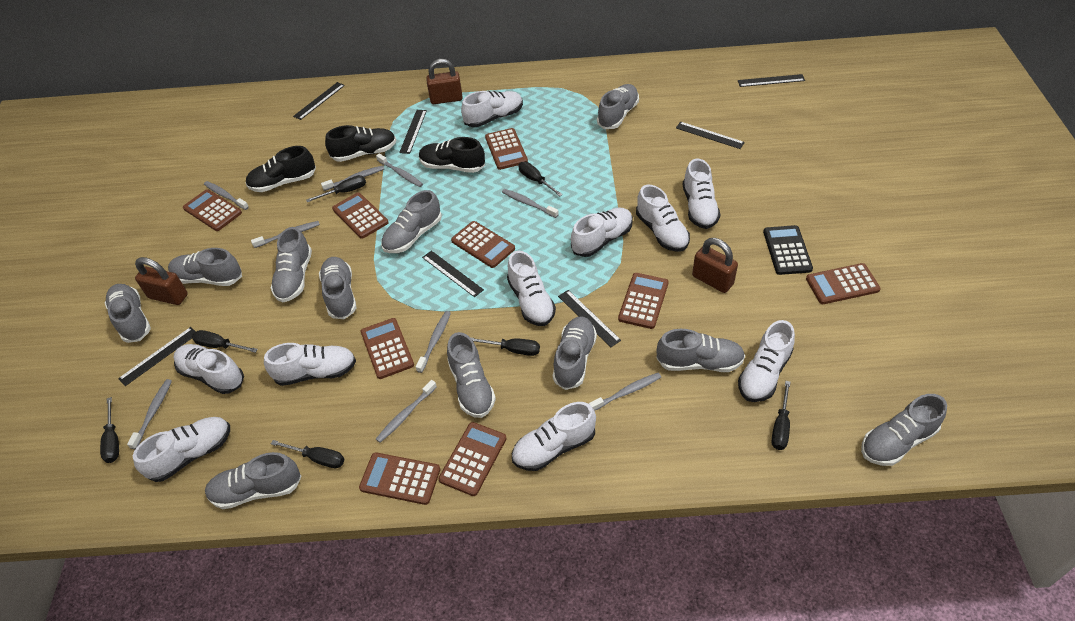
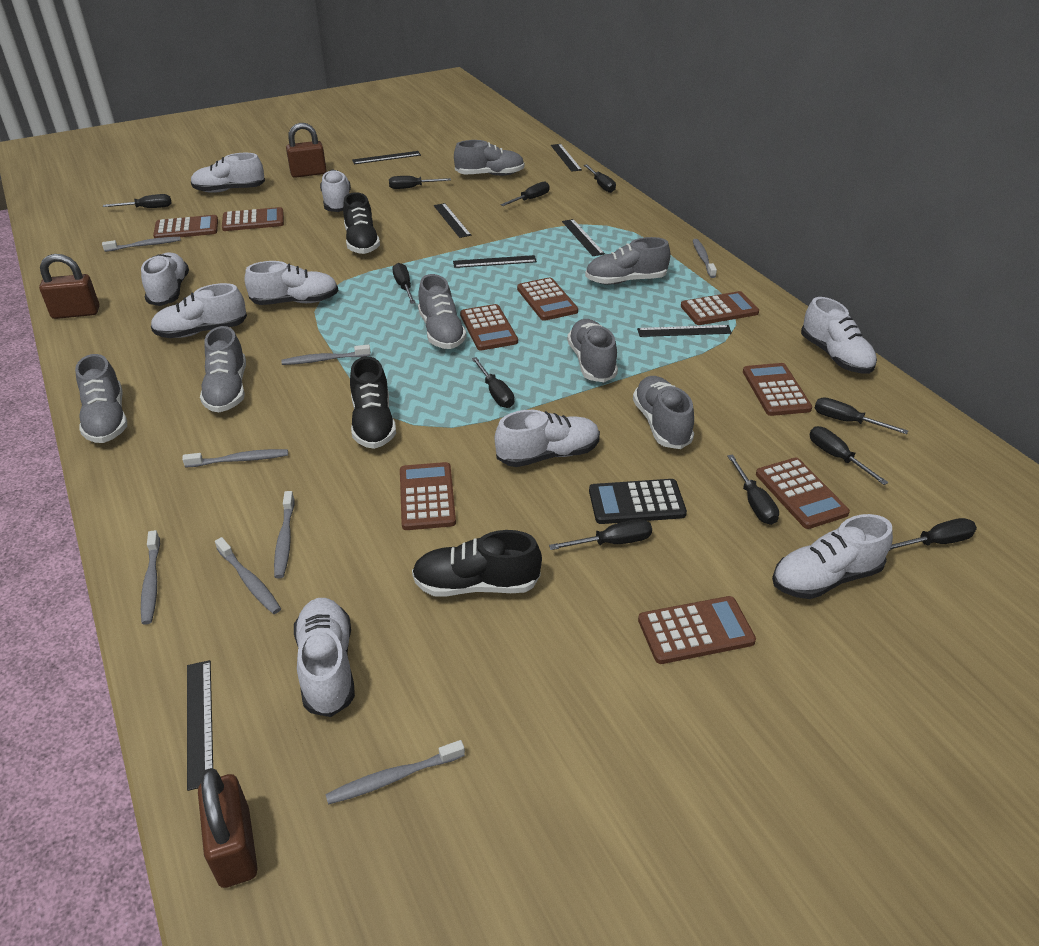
black screwdriver: 7 -> 11
grey shoe: 11 -> 7
grey toothbrush: 9 -> 8
white shoe: 10 -> 9

